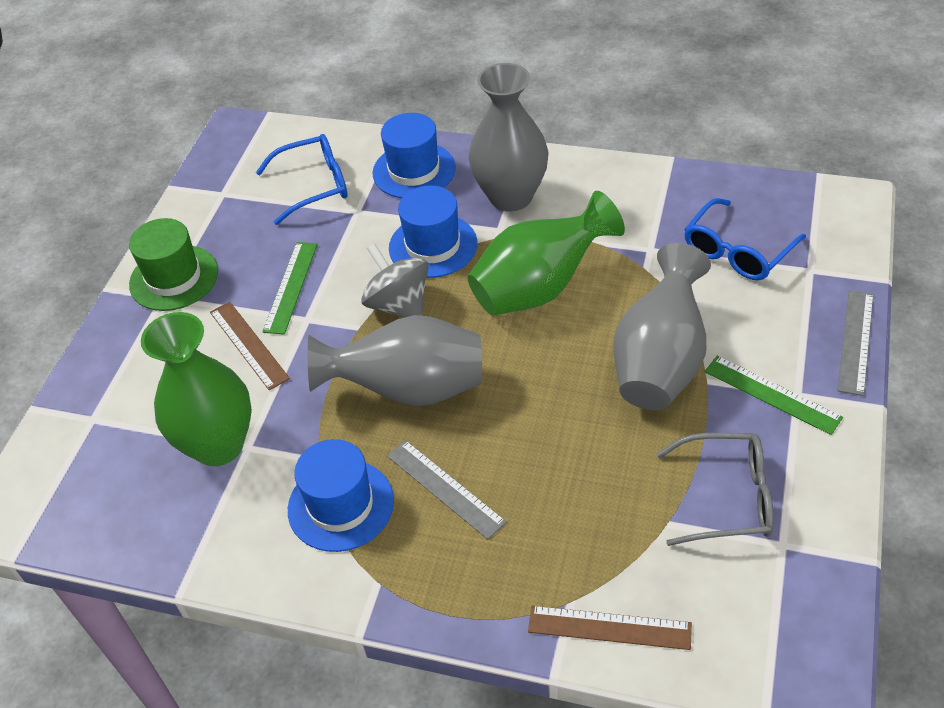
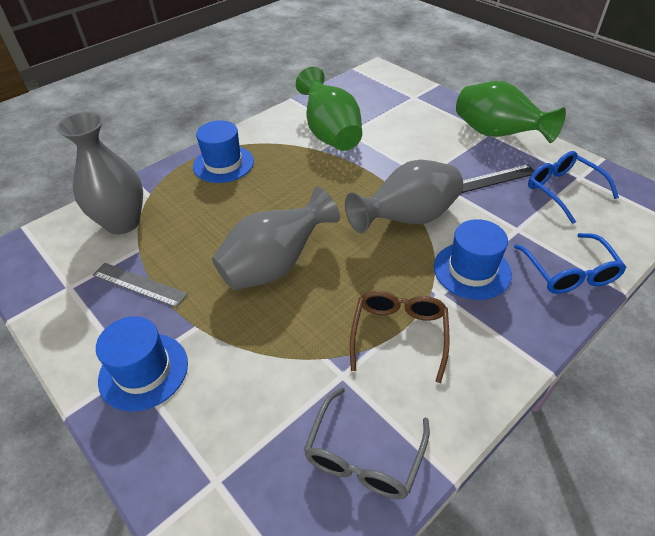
black ruler: 0 -> 1
brown glasses: 0 -> 1
brown ruler: 2 -> 0
green hat: 1 -> 0
green ruler: 2 -> 0
grey ruler: 2 -> 1
grey spinning top: 1 -> 0

